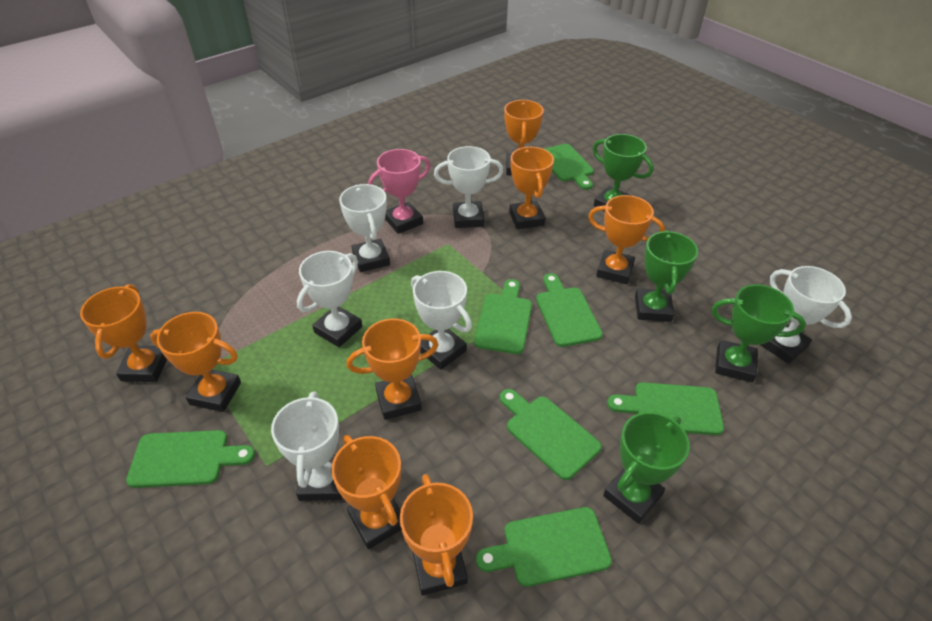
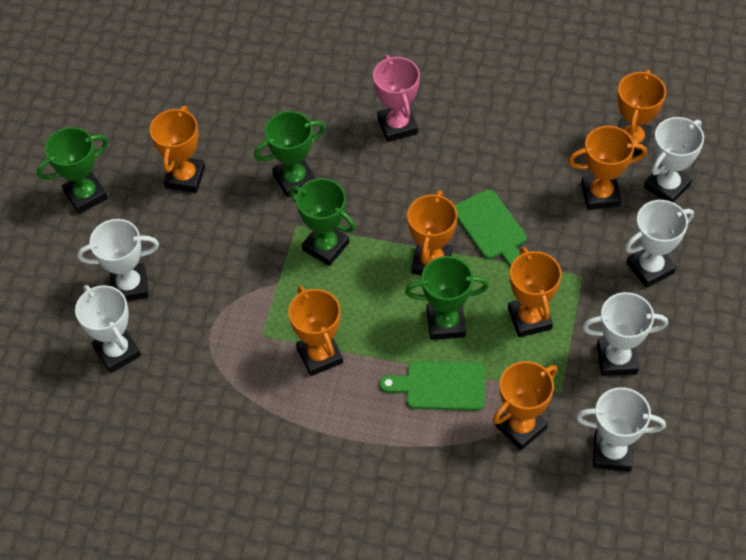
green cutting board: 7 -> 2
orange trophy: 8 -> 7

